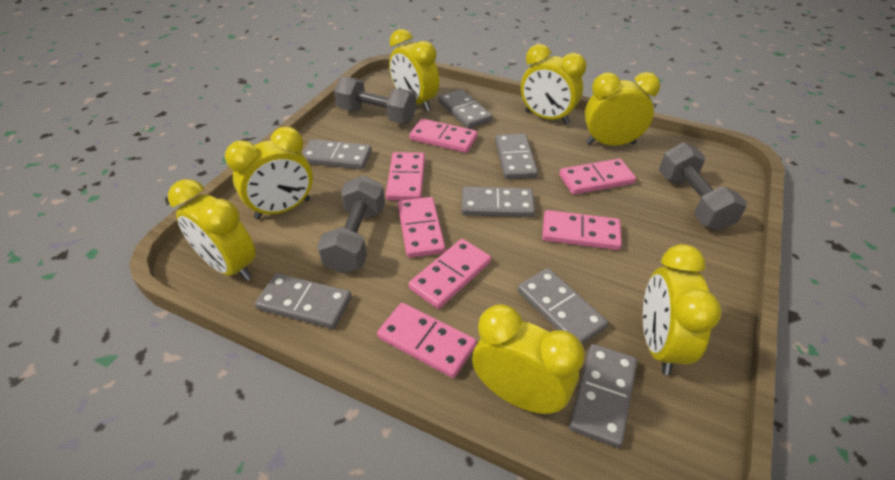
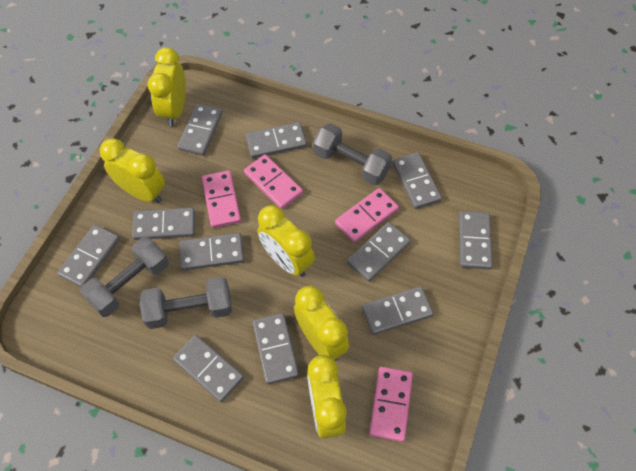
grey domino: 7 -> 11
pink domino: 7 -> 4
yellow clock: 7 -> 5

